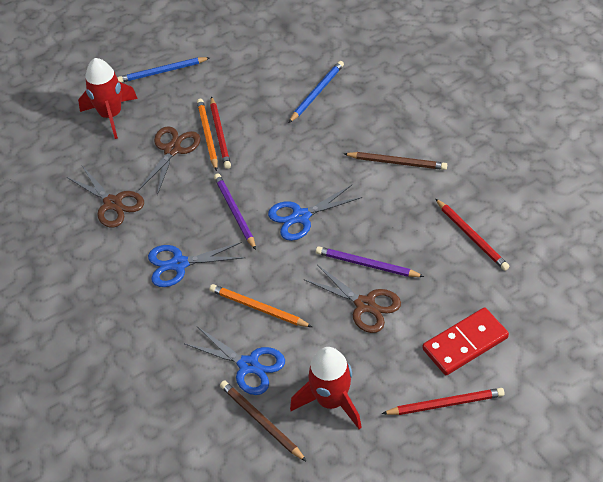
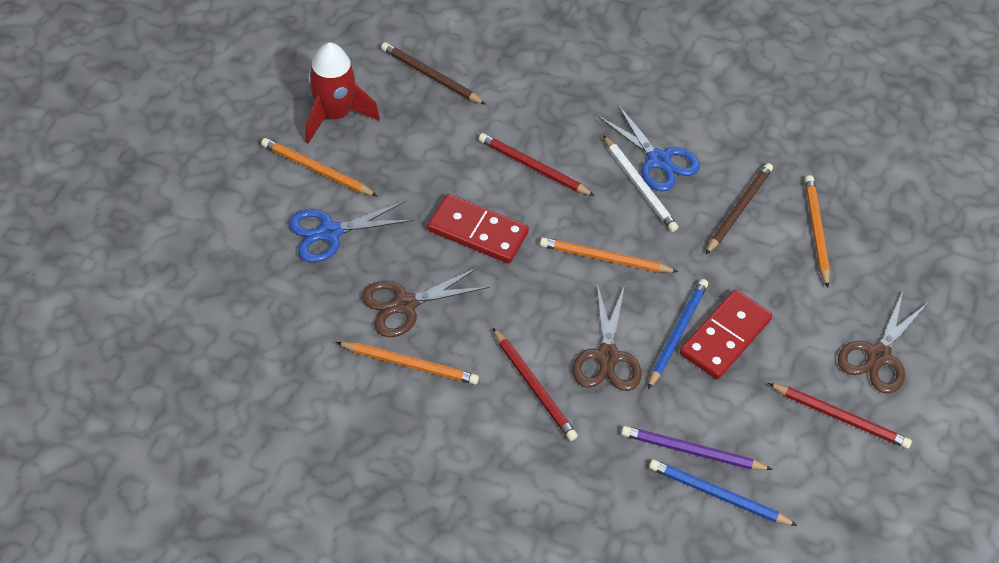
blue scissors: 3 -> 2
orange pencil: 2 -> 4
purple pencil: 2 -> 1
red domino: 1 -> 2
red rocket: 2 -> 1
white pencil: 0 -> 1

